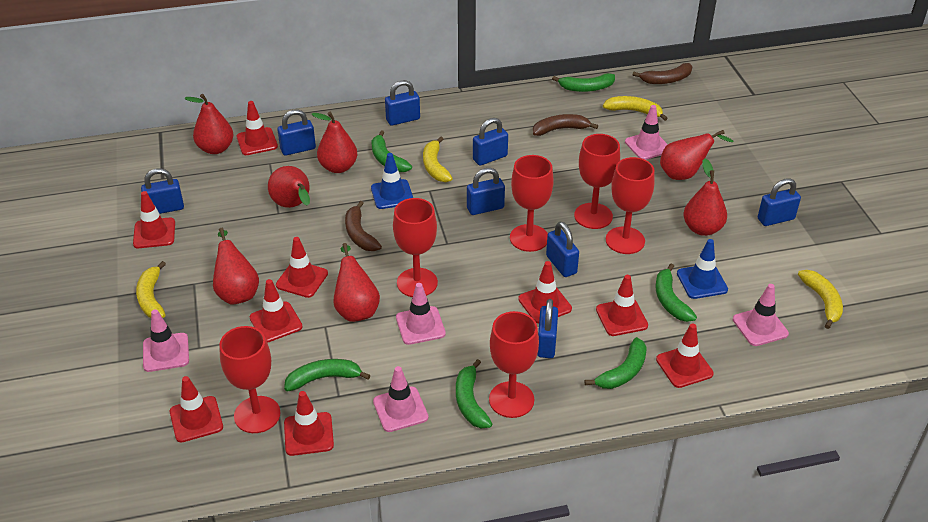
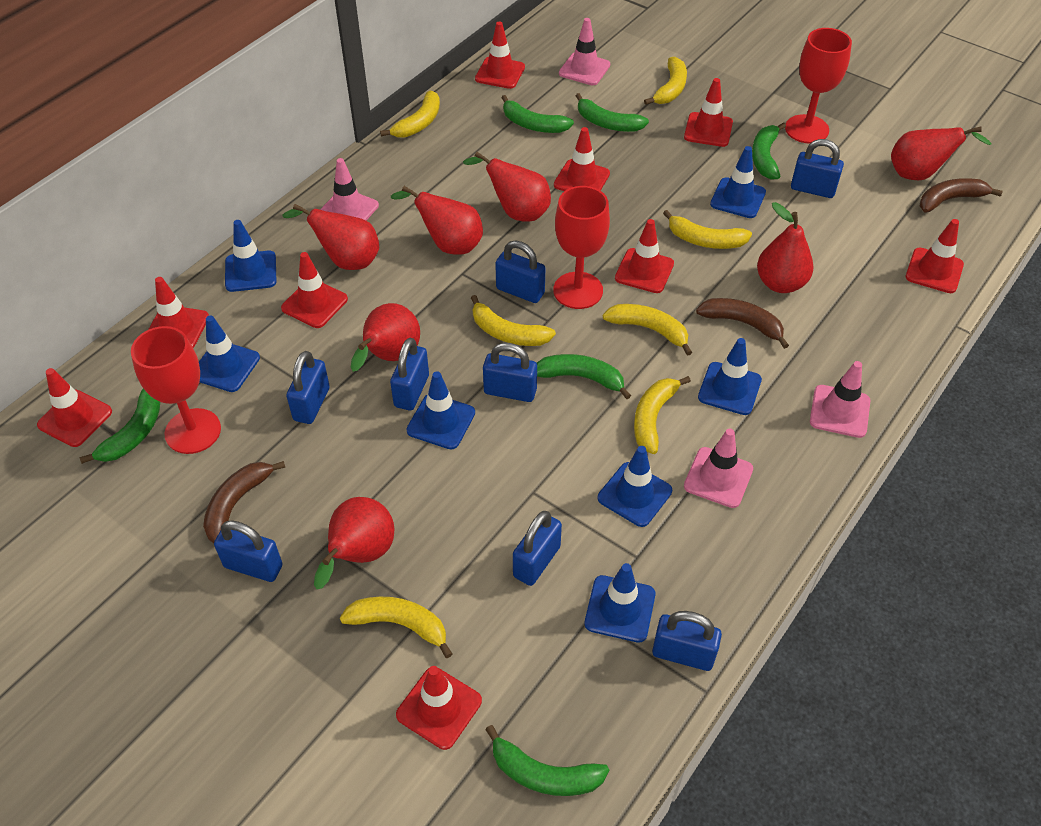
blue traffic cone: 2 -> 7
pink traffic cone: 5 -> 4
red goblet: 6 -> 3
yellow banana: 4 -> 7

